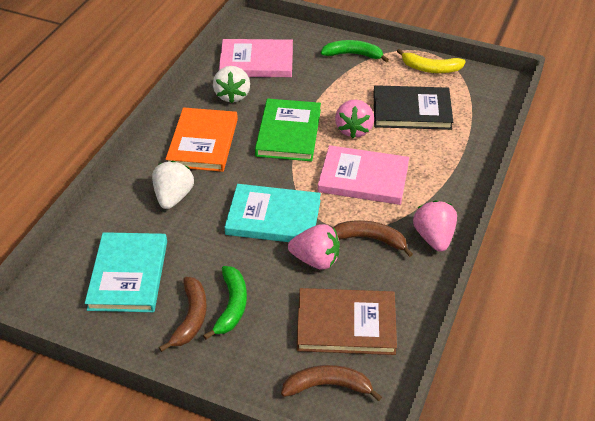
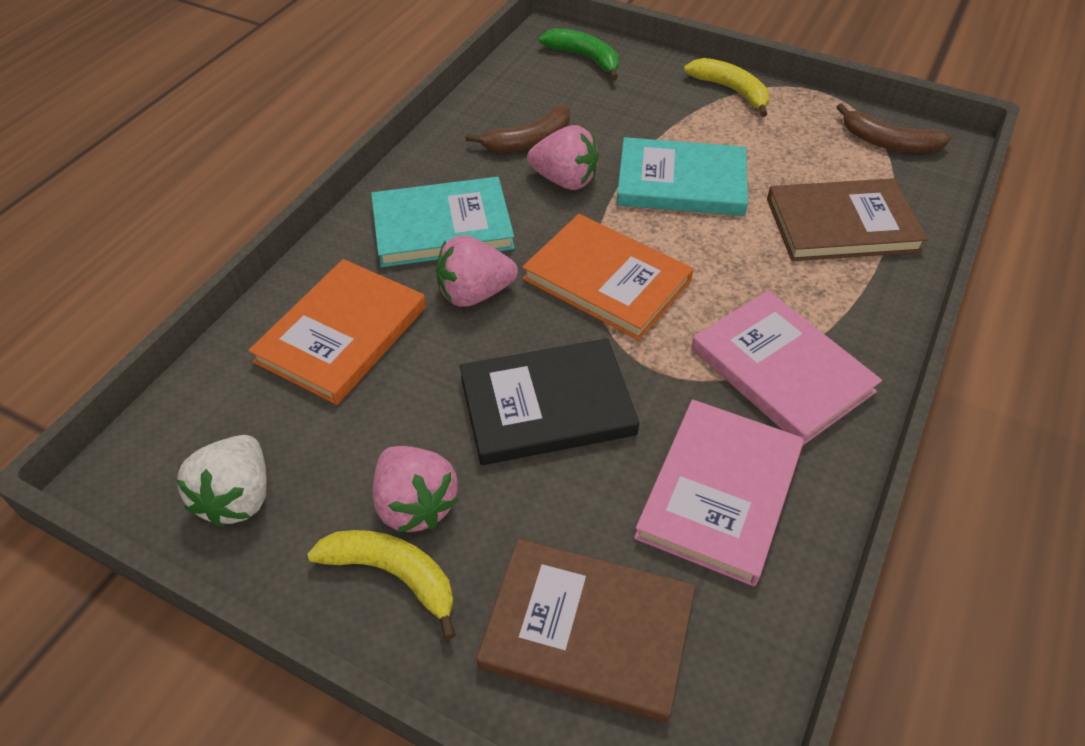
brown banana: 3 -> 2
brown book: 1 -> 2
green banana: 2 -> 1
green book: 1 -> 0
orange book: 1 -> 2
white strawberry: 2 -> 1
yellow banana: 1 -> 2

